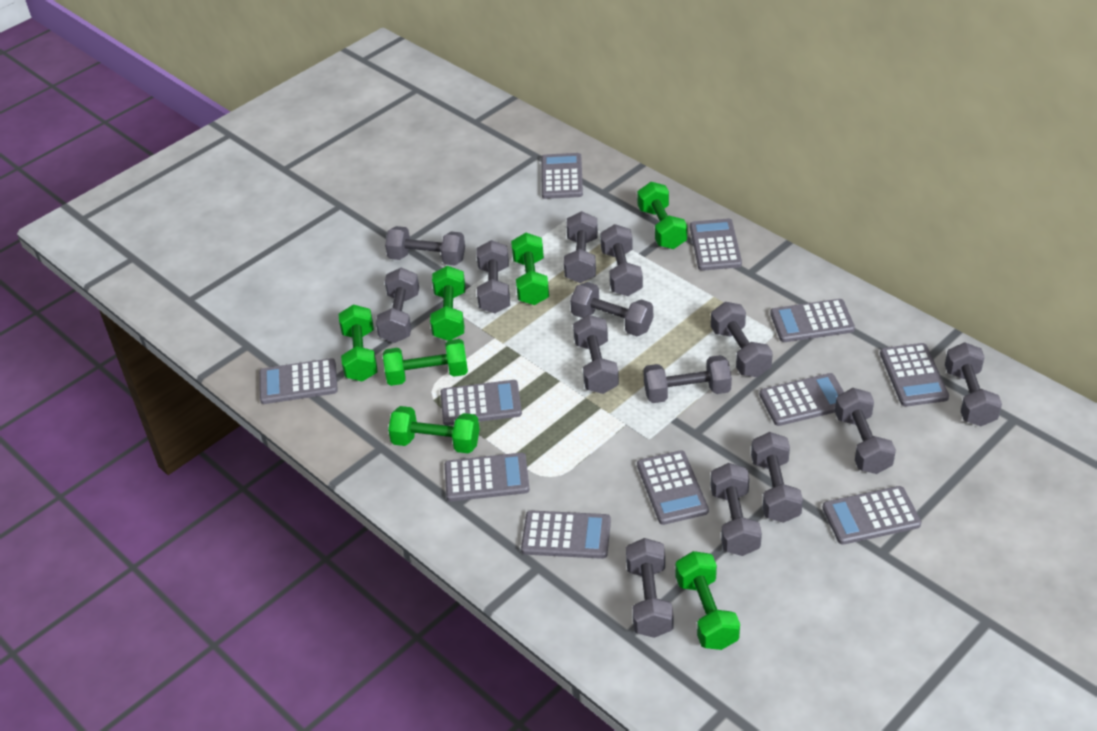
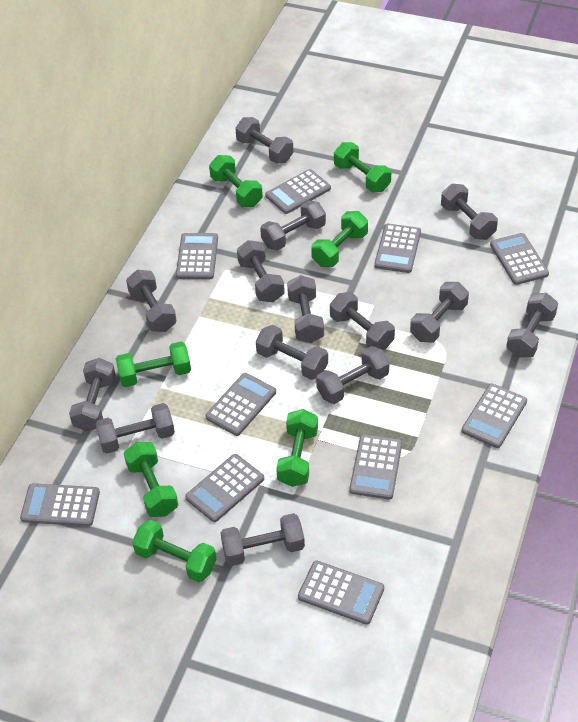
grey calculator: 11 -> 10

